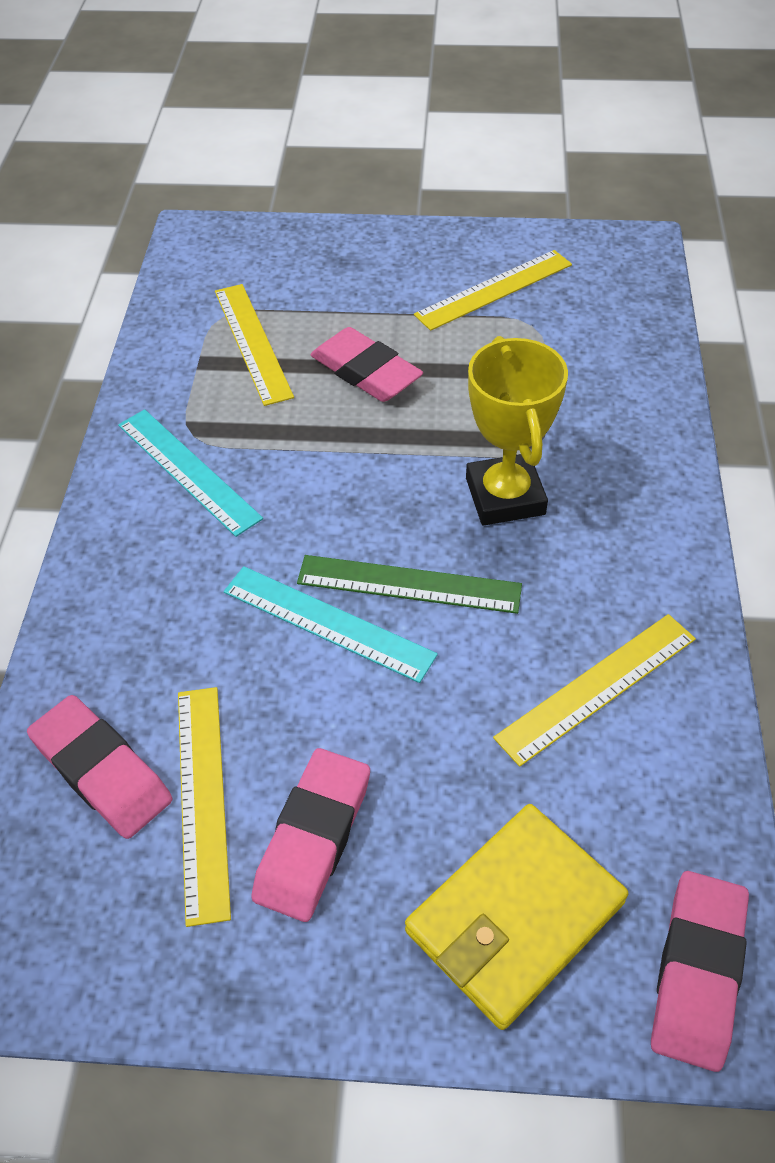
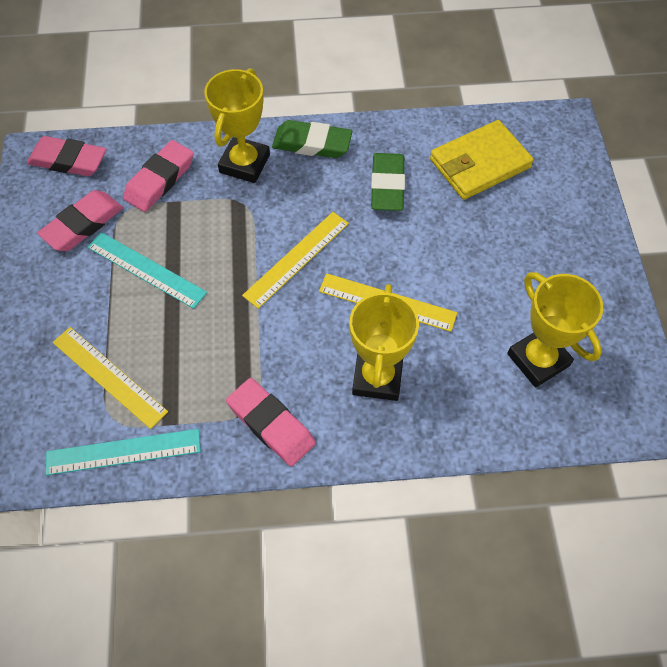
green eraser: 0 -> 2
green ruler: 1 -> 0
yellow ruler: 4 -> 3
yellow trophy: 1 -> 3

